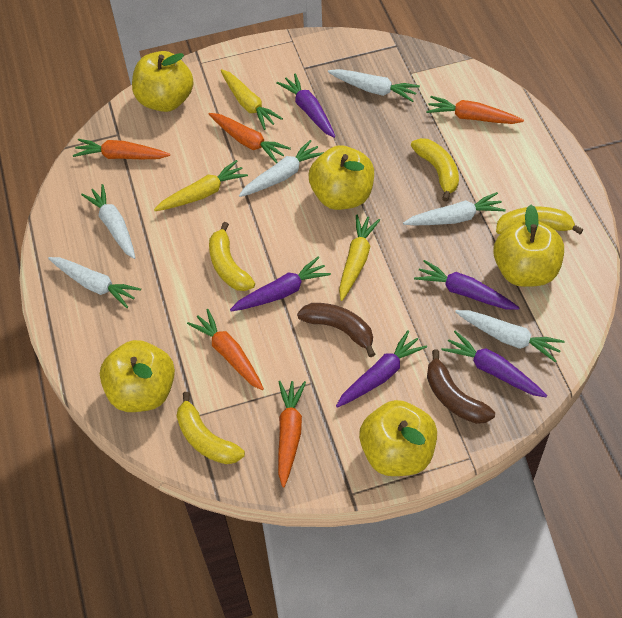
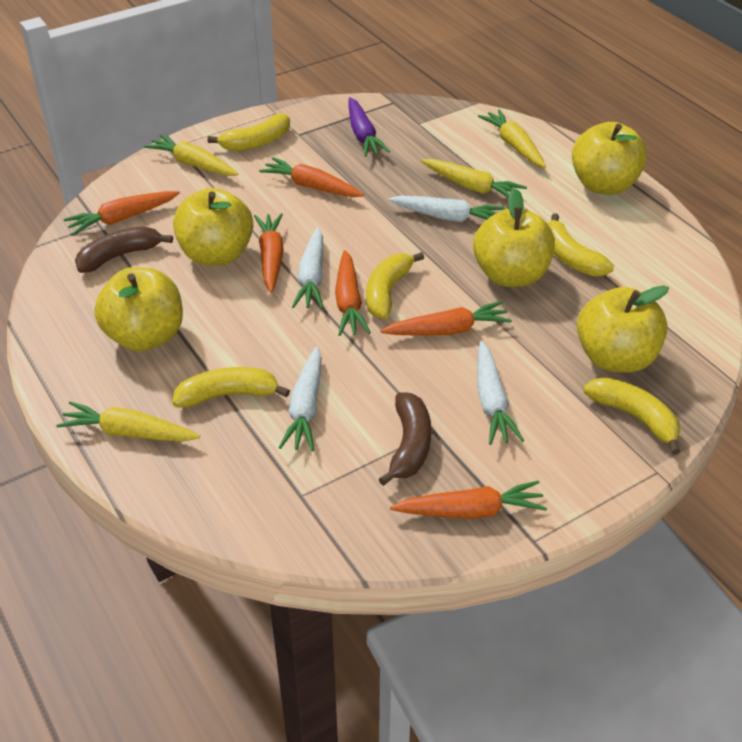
orange carrot: 5 -> 6
purple carrot: 5 -> 1
white carrot: 6 -> 4
yellow banana: 4 -> 5
yellow carrot: 3 -> 4

